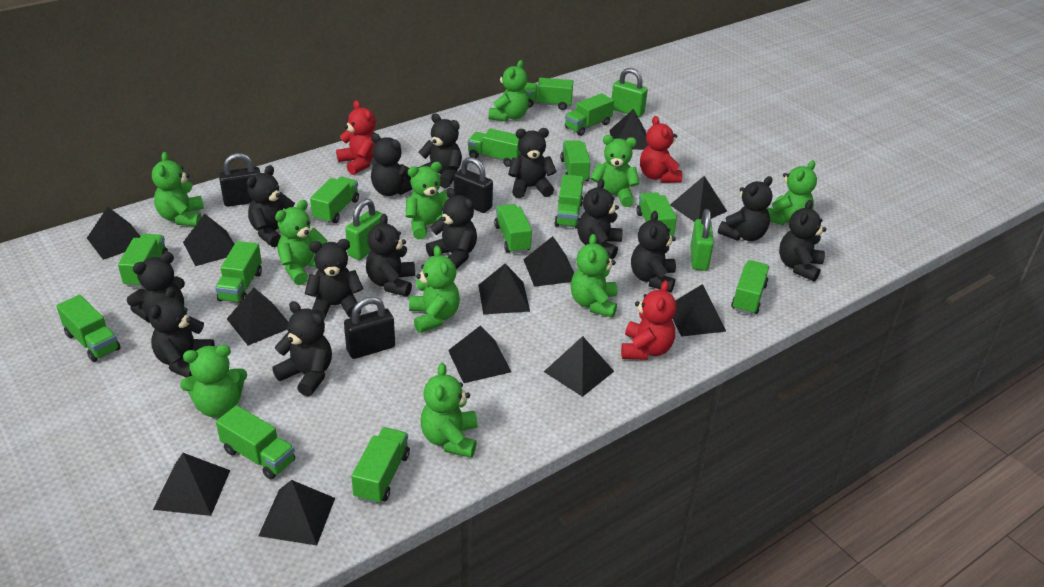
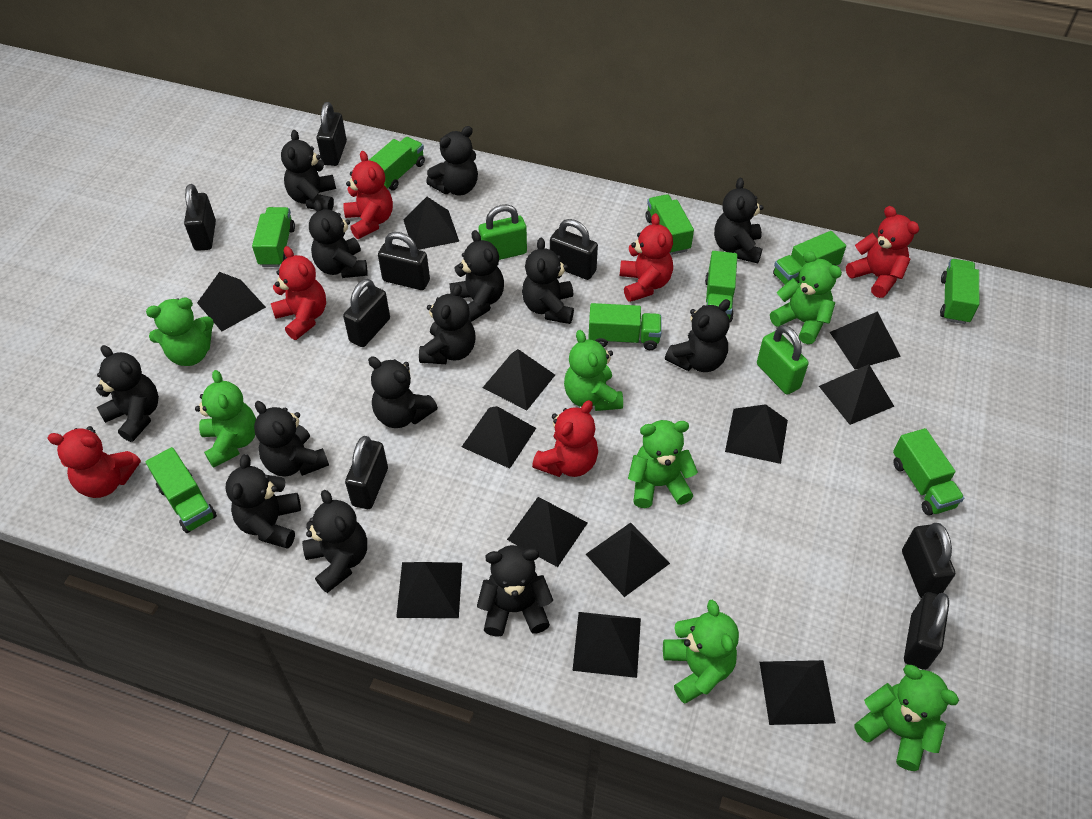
black padlock: 3 -> 8
green padlock: 3 -> 2
green teddy bear: 10 -> 7
green truck: 14 -> 9
red teddy bear: 3 -> 6

